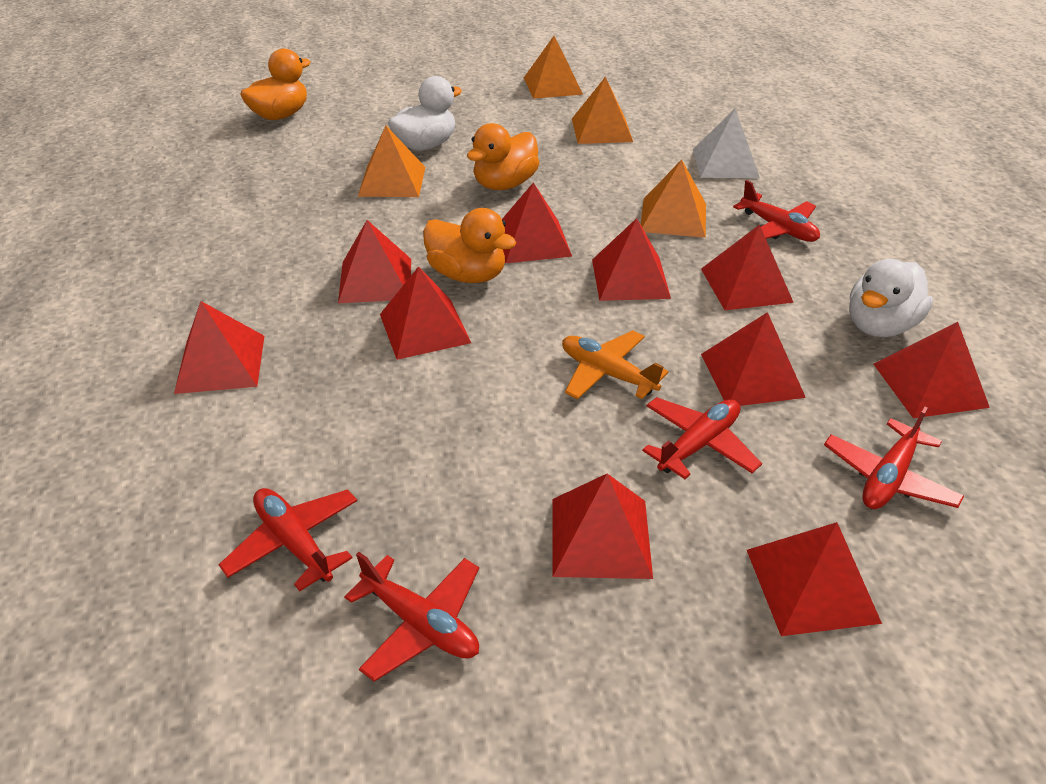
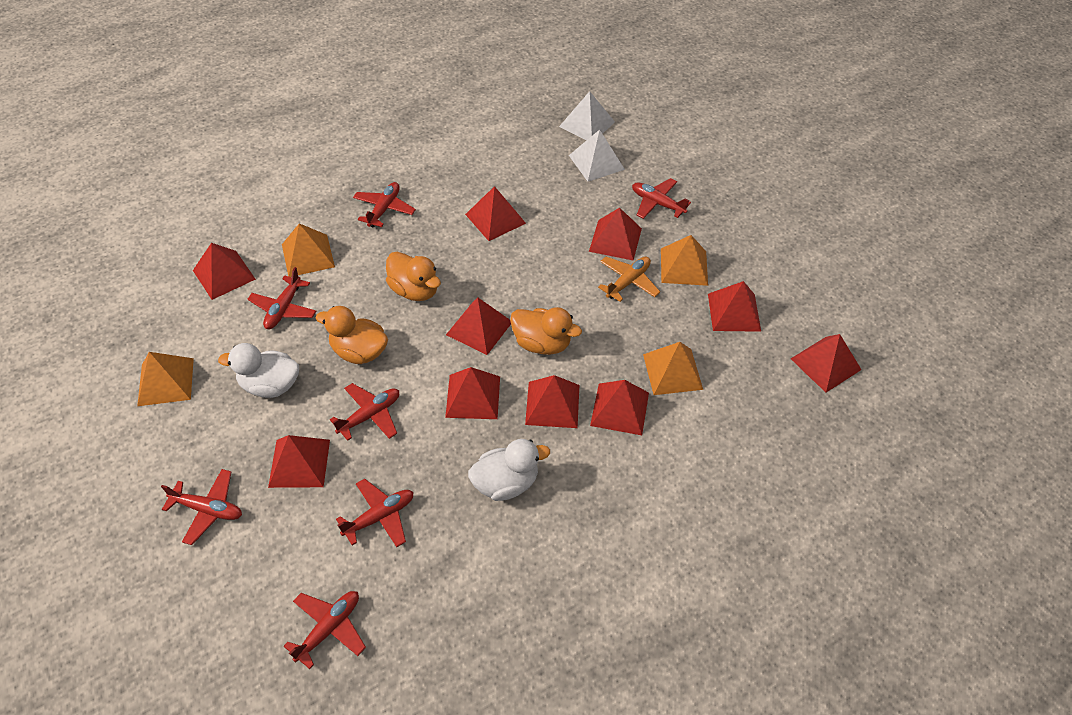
red plane: 5 -> 7
white pyramid: 1 -> 2

